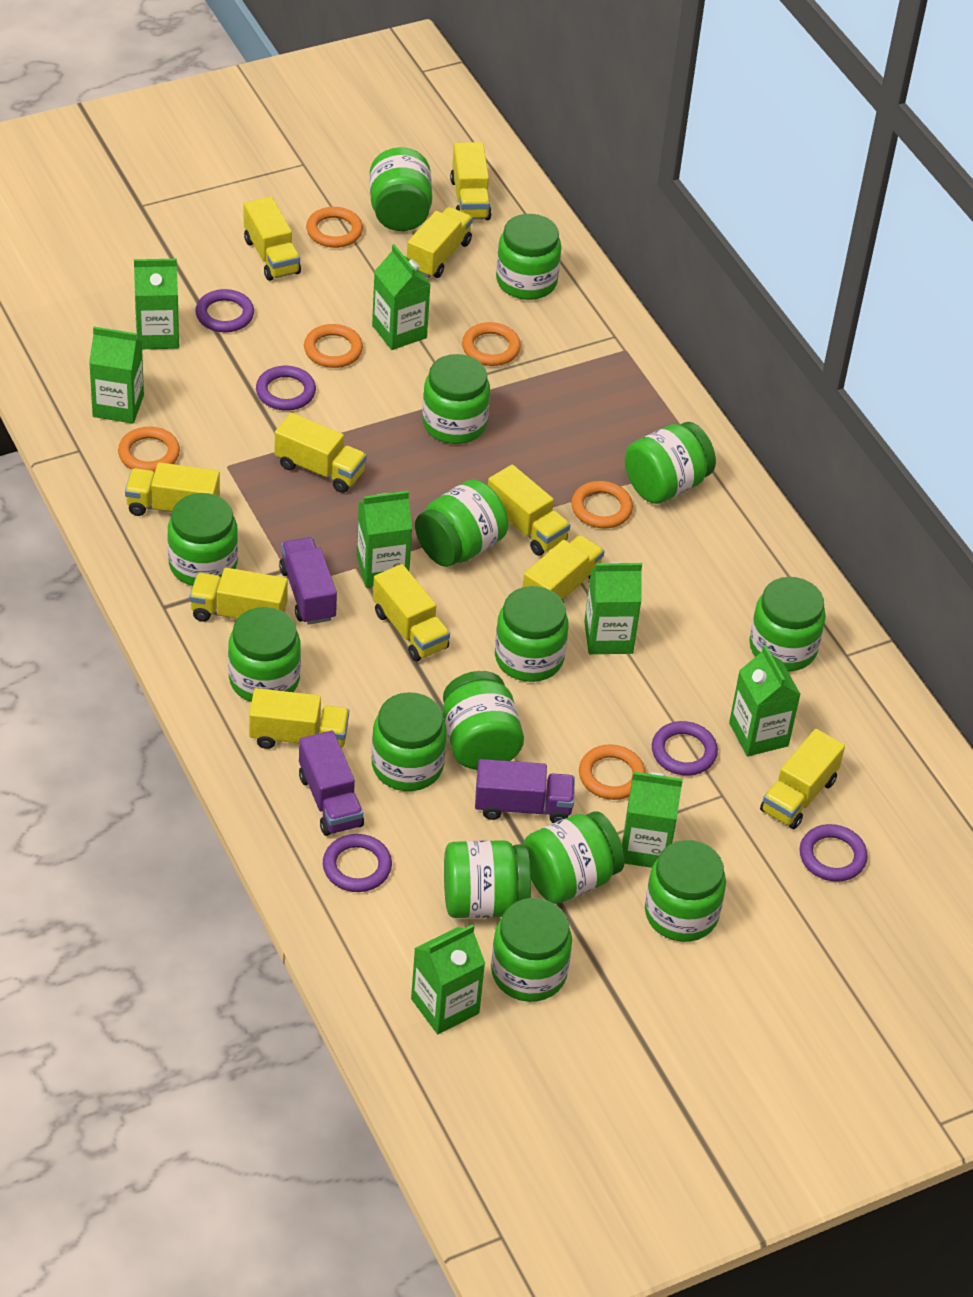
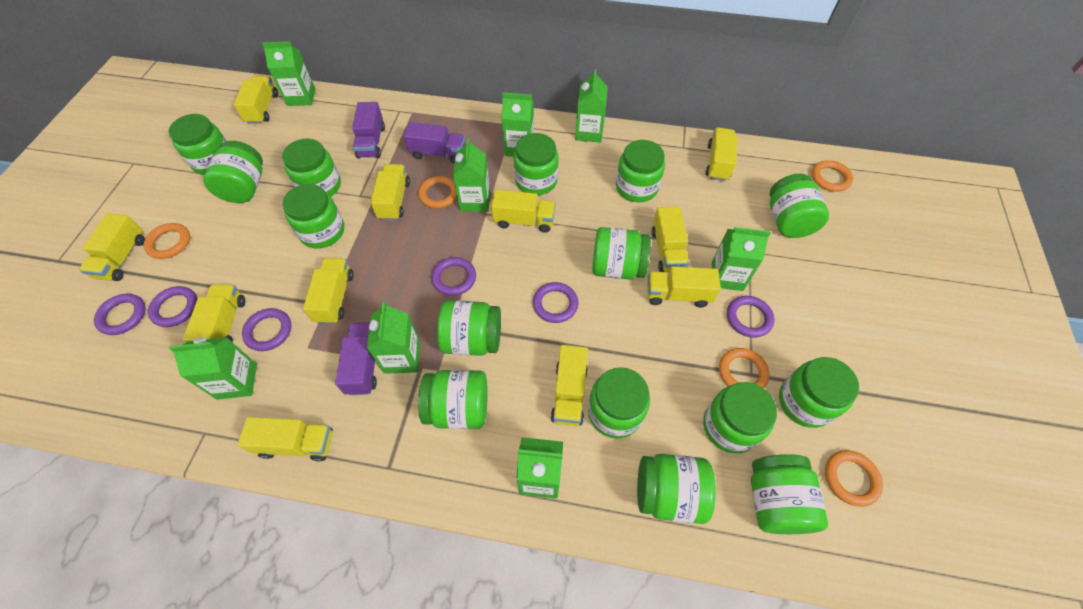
orange ring: 6 -> 5
purple ring: 5 -> 6

